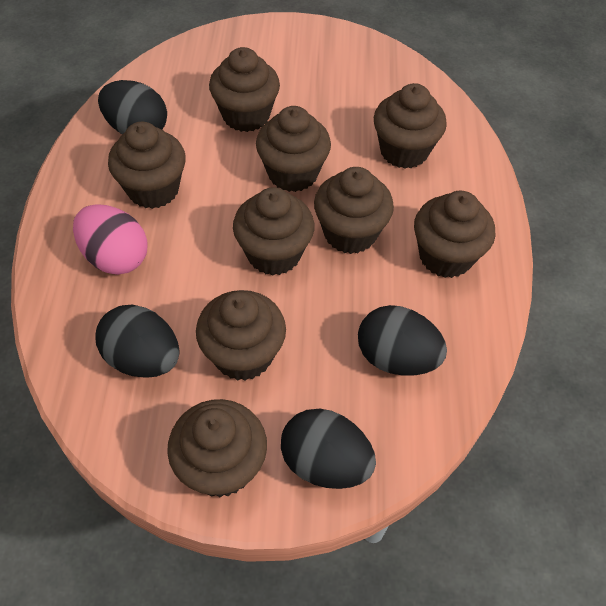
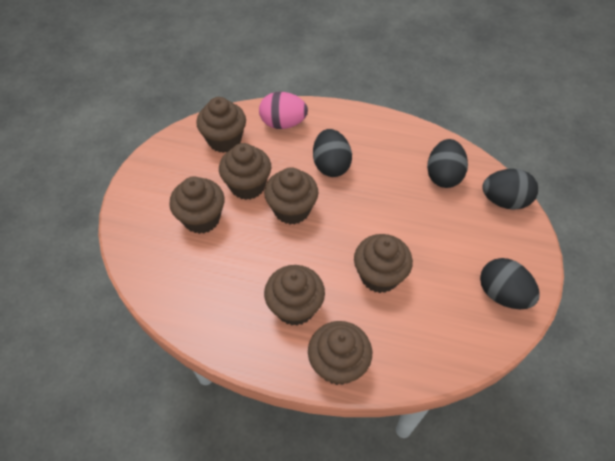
brown cupcake: 9 -> 7

